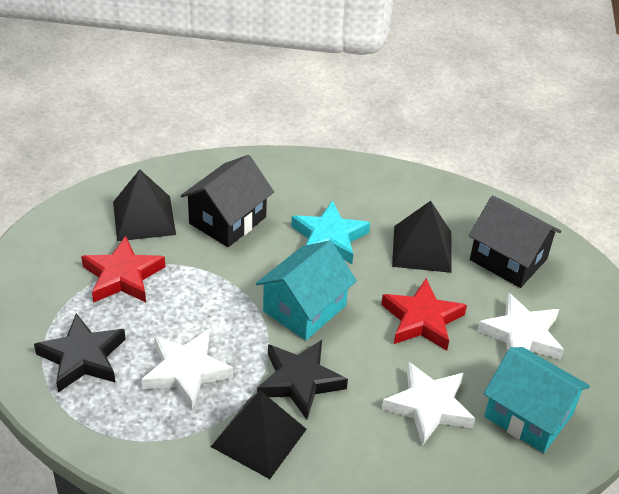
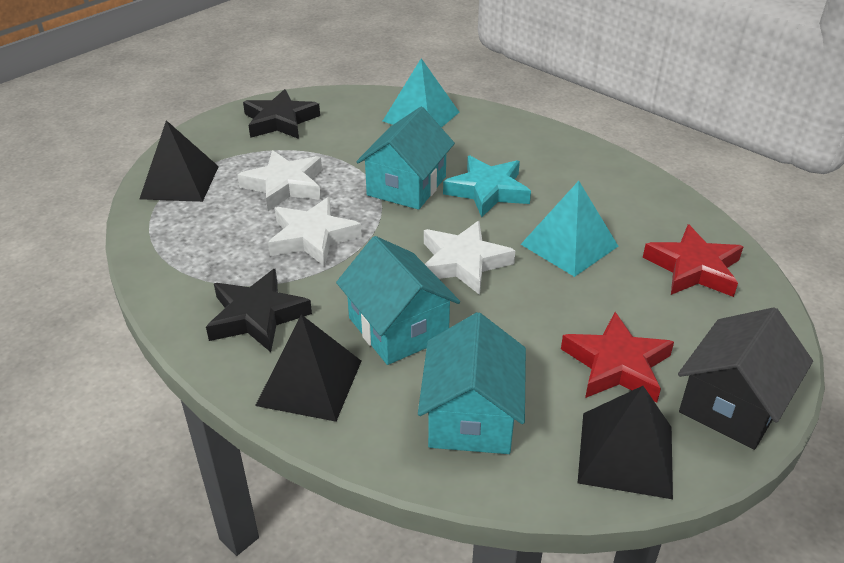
black house: 2 -> 1
turquoise house: 2 -> 3
turquoise pyramid: 0 -> 2

